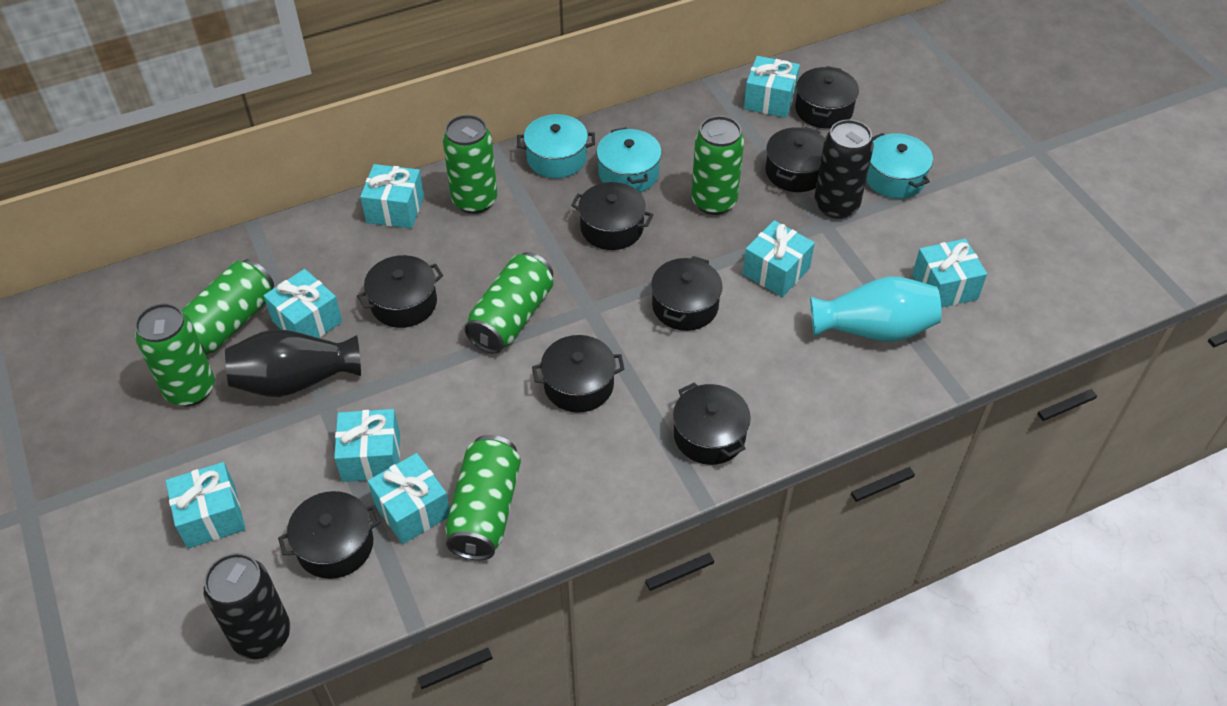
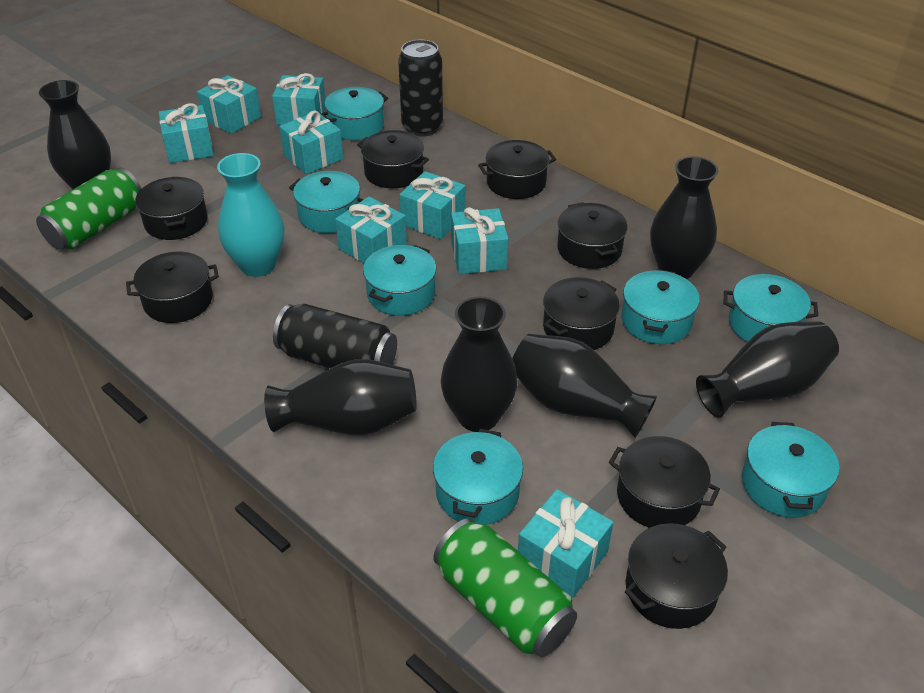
black vase: 1 -> 6
green can: 6 -> 2
turquoise pot: 3 -> 7

